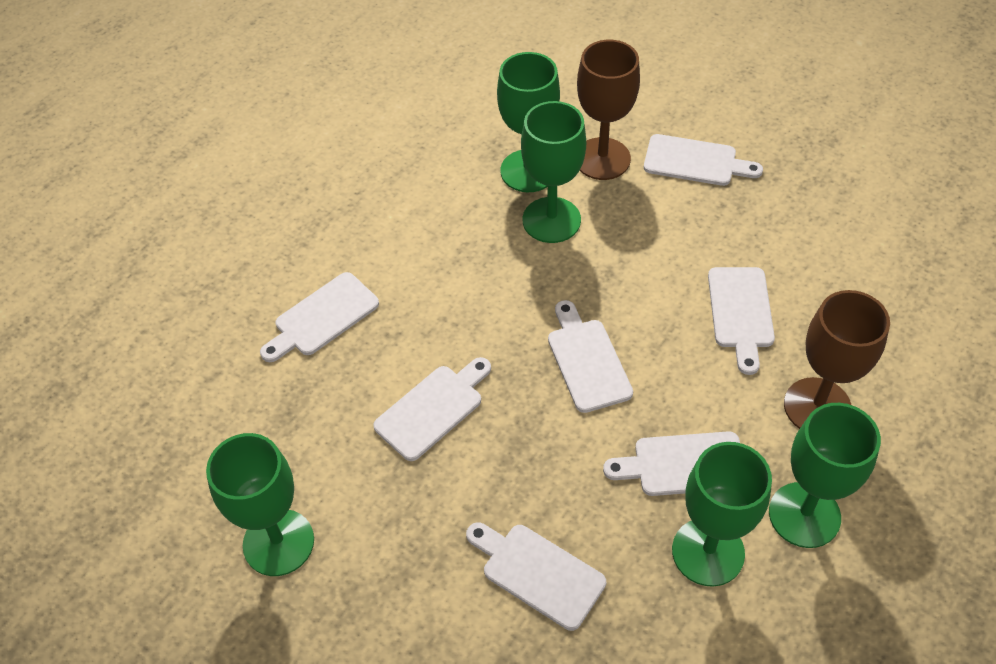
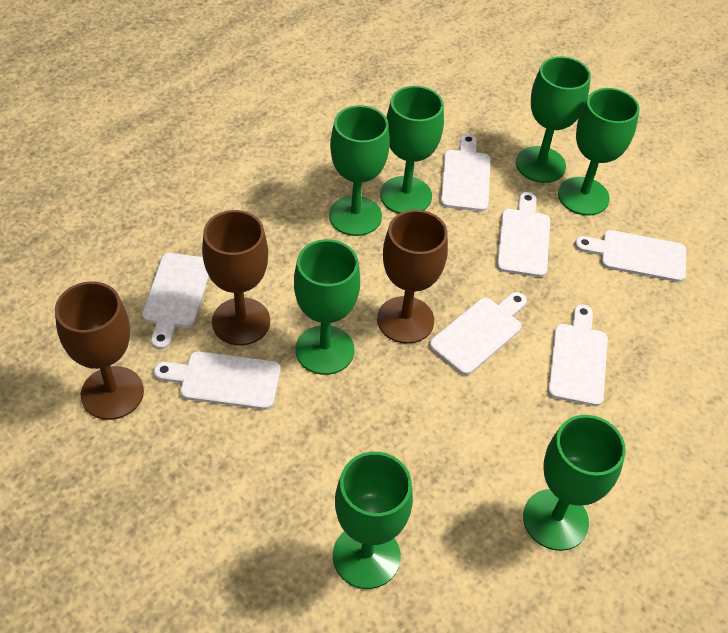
brown goblet: 2 -> 3
green goblet: 5 -> 7

